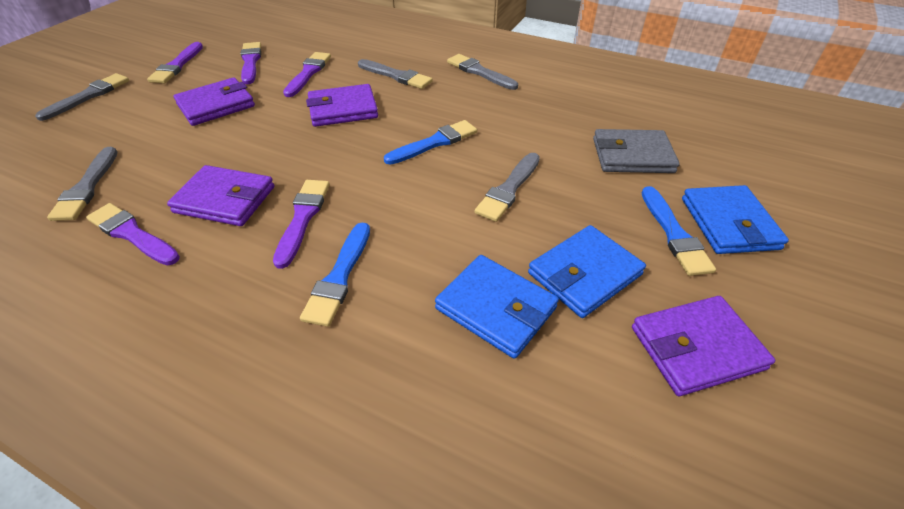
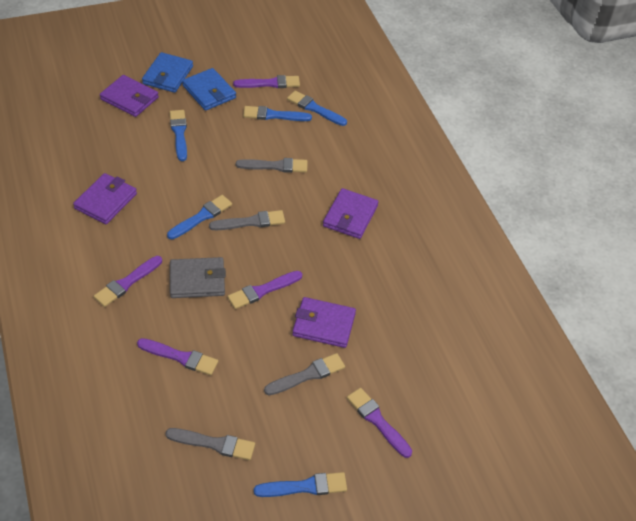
blue brush: 3 -> 5
blue wallet: 3 -> 2
grey brush: 5 -> 4

